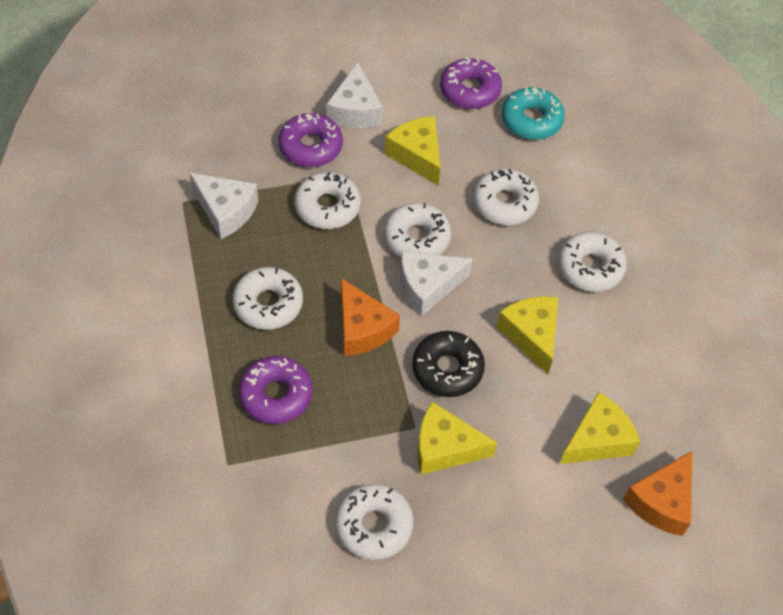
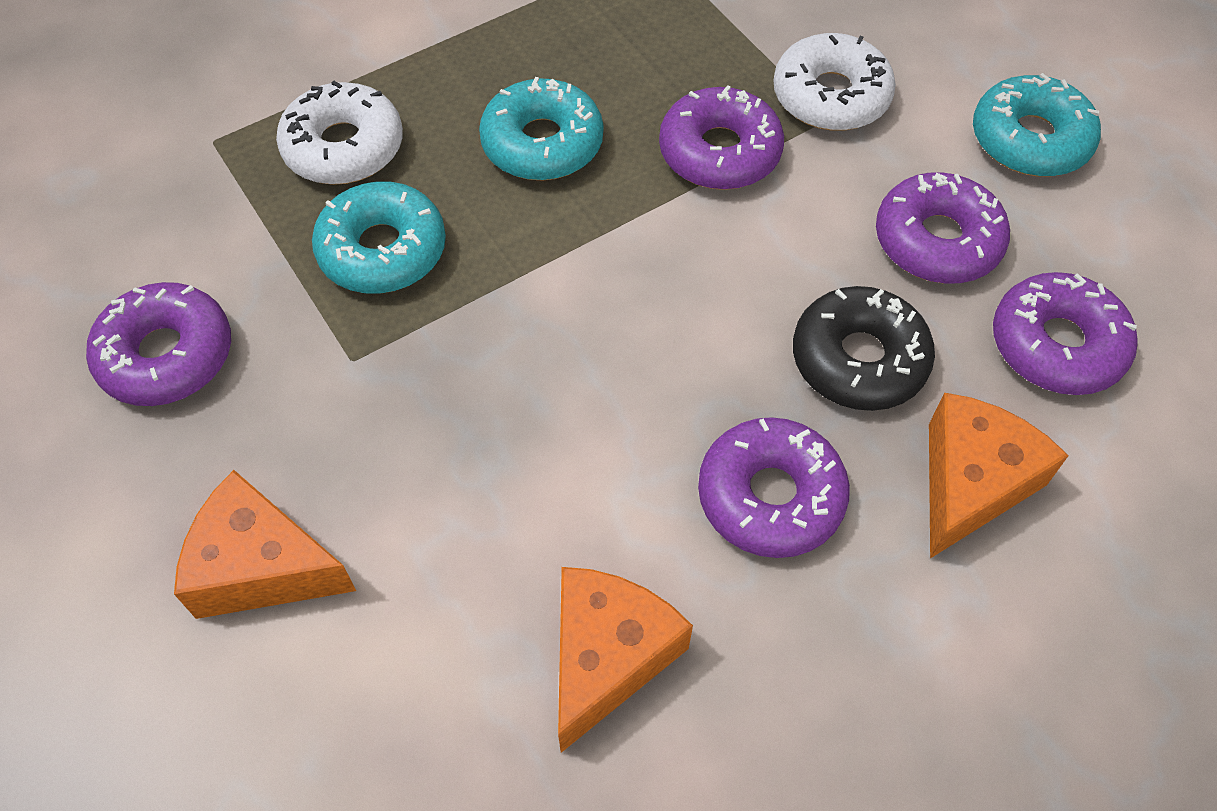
orange cheese: 2 -> 3
purple donut: 3 -> 5
turquoise donut: 1 -> 3
white cheese: 3 -> 0
white donut: 6 -> 2
yellow cheese: 4 -> 0

